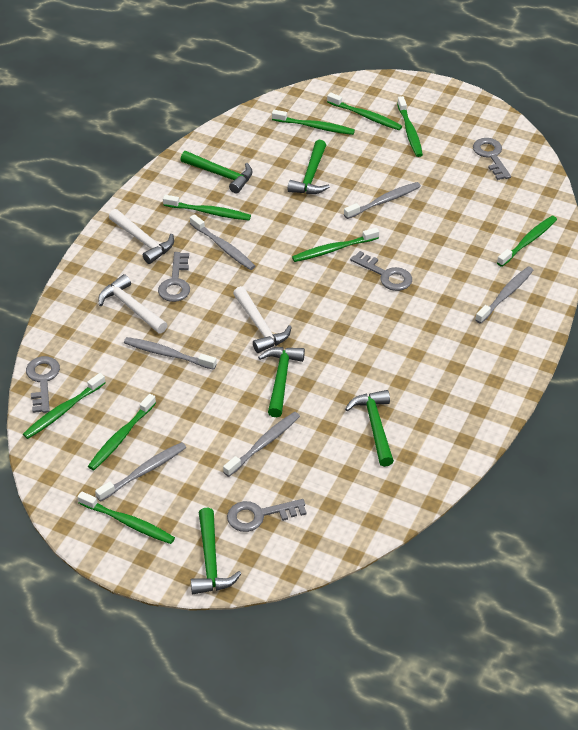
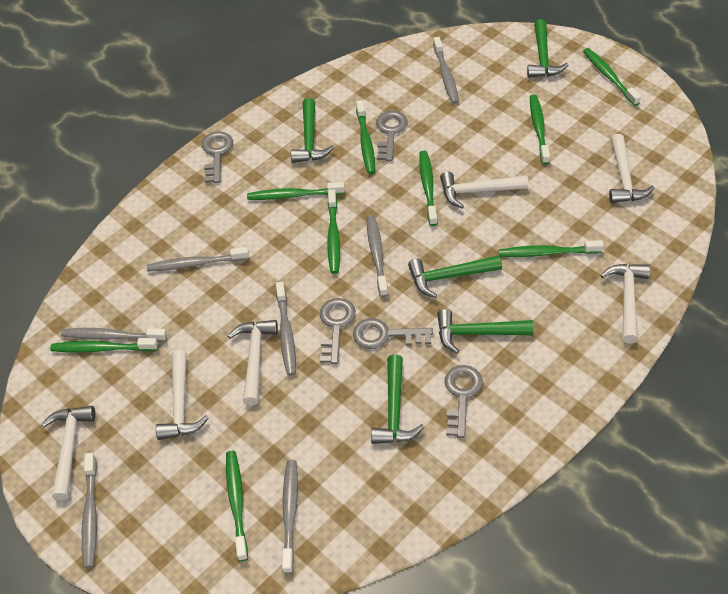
grey toothbrush: 6 -> 7
white hammer: 3 -> 6

